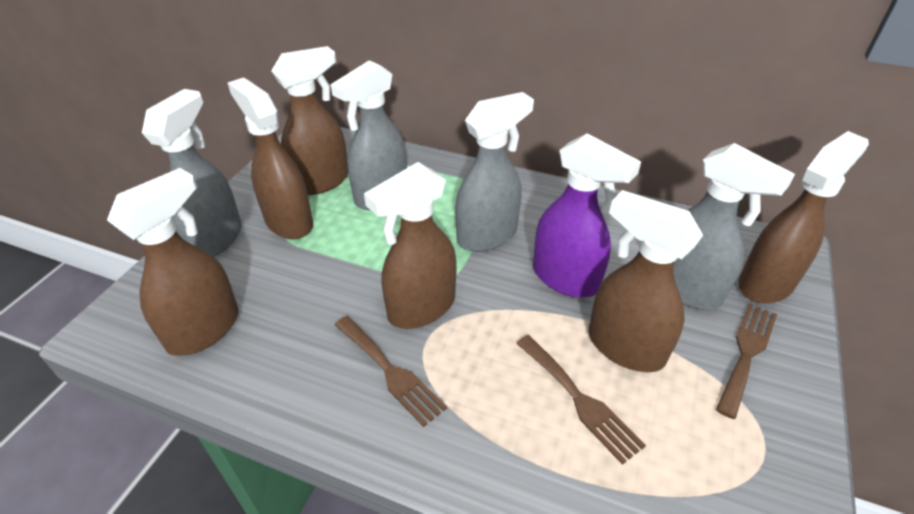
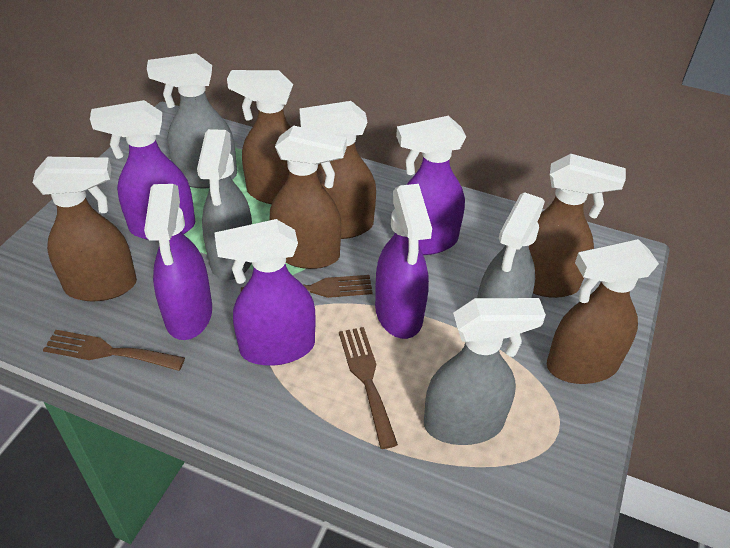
purple spray bottle: 1 -> 5

